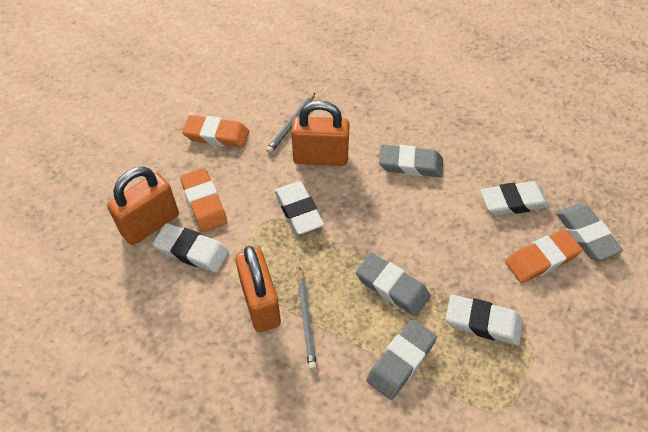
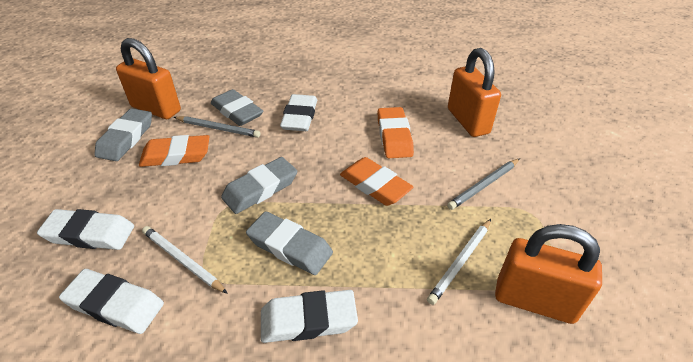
white pencil: 0 -> 2

